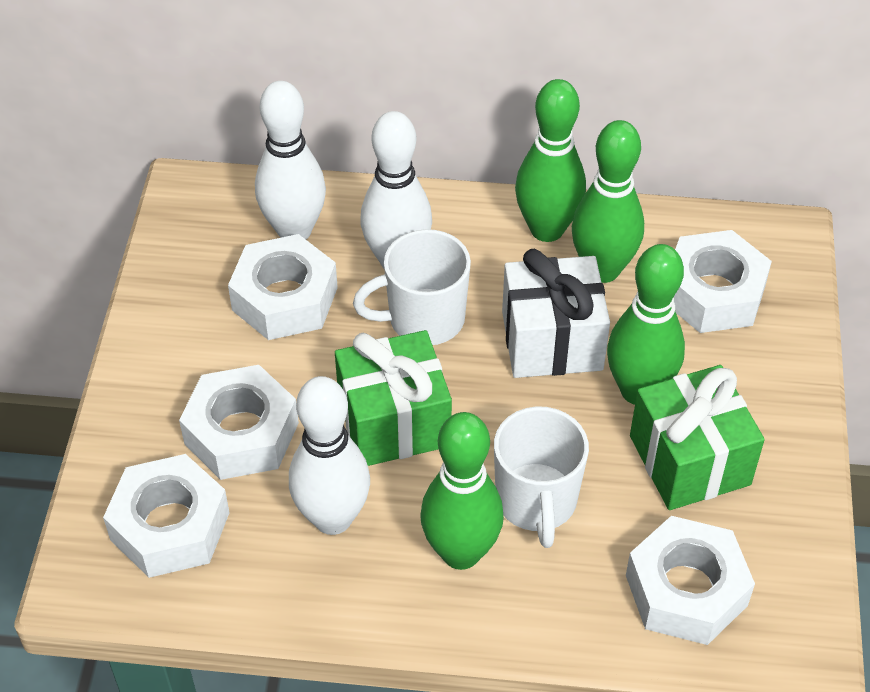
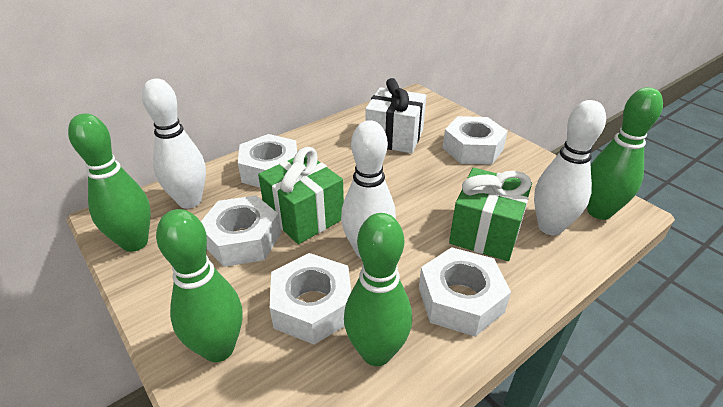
white mug: 2 -> 0

